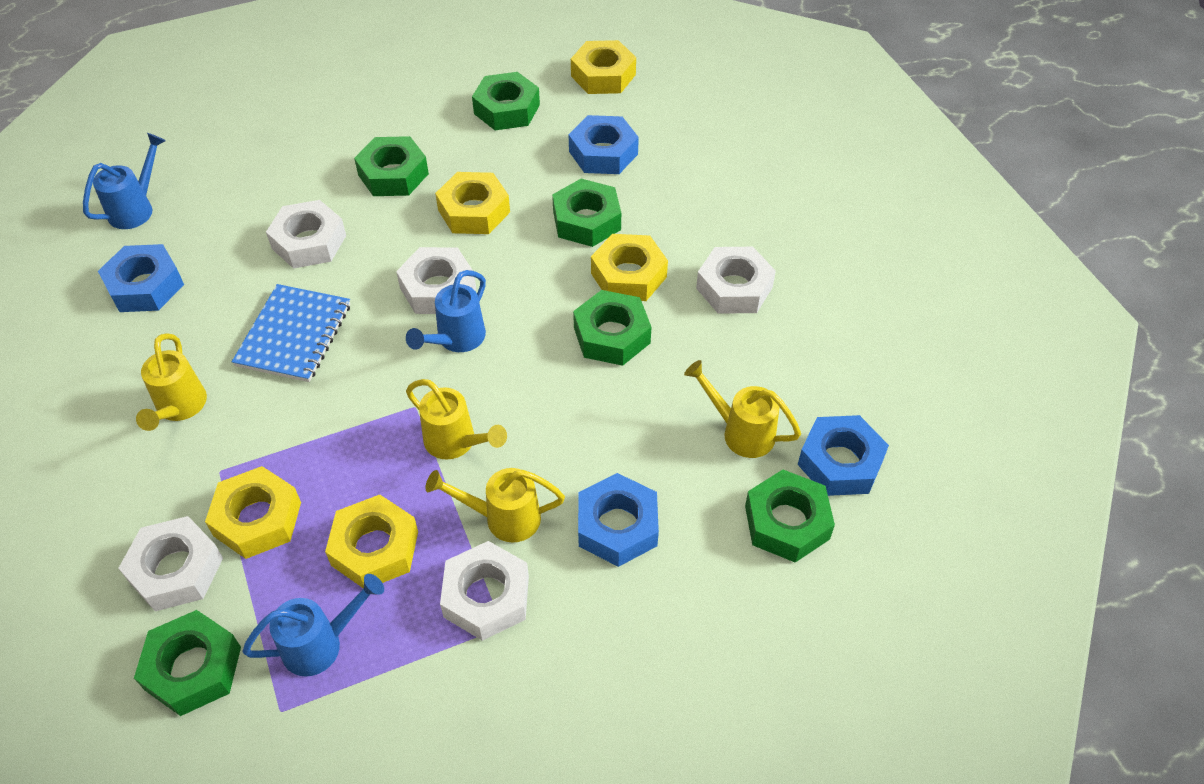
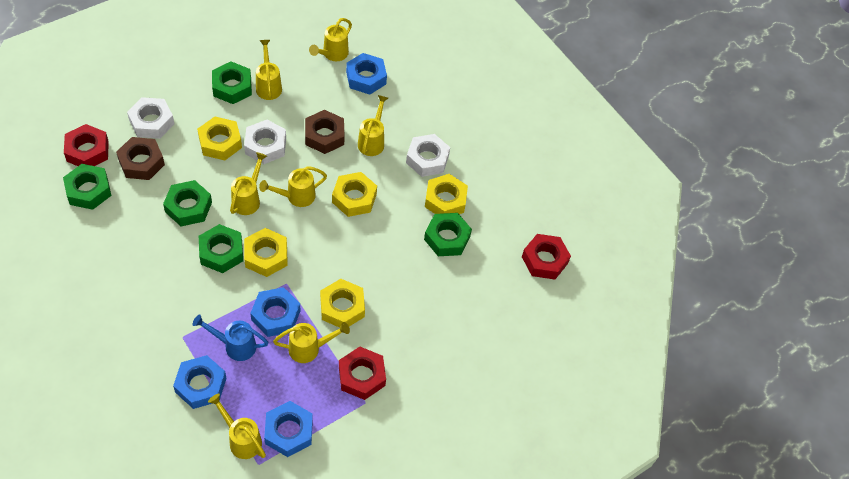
blue notebook: 1 -> 0
blue watering can: 3 -> 1
brown nut: 0 -> 2
green nut: 6 -> 5
red nut: 0 -> 3
white nut: 5 -> 3
yellow watering can: 4 -> 7

